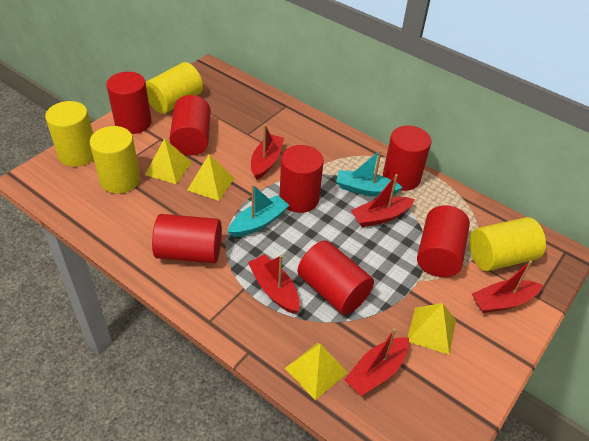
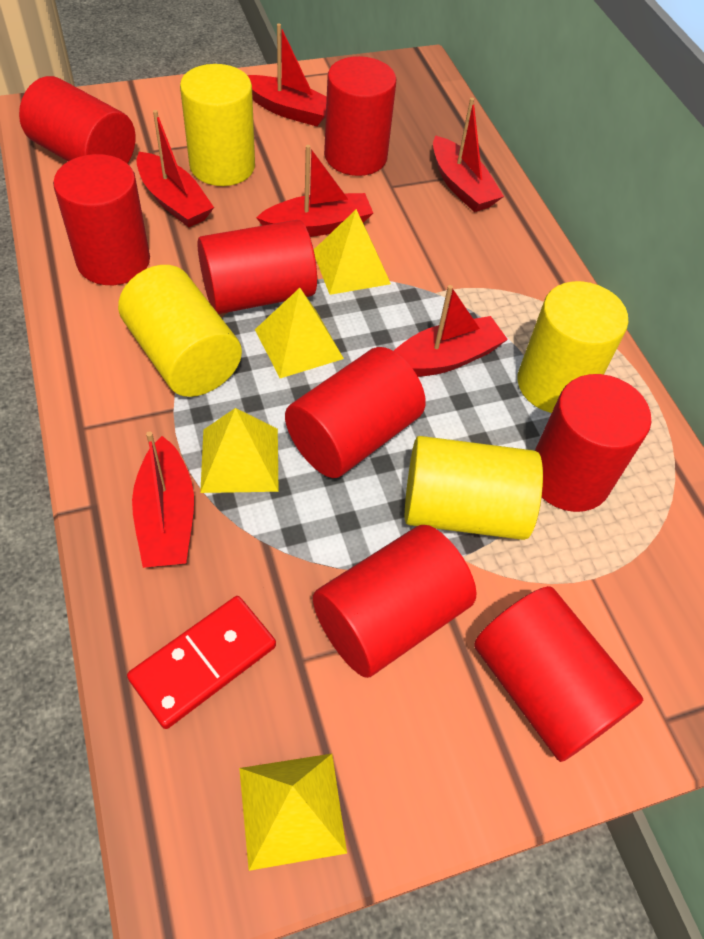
red boat: 5 -> 6
red cylinder: 7 -> 8
red domino: 0 -> 1
turquoise boat: 2 -> 0

